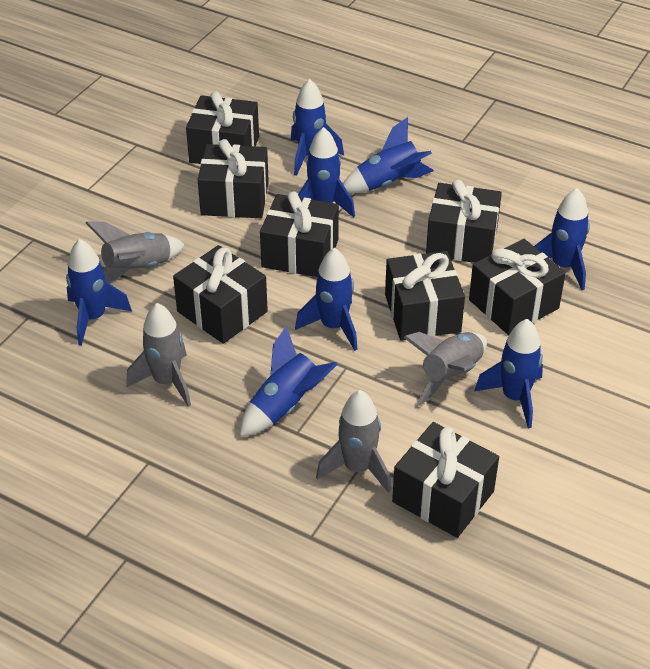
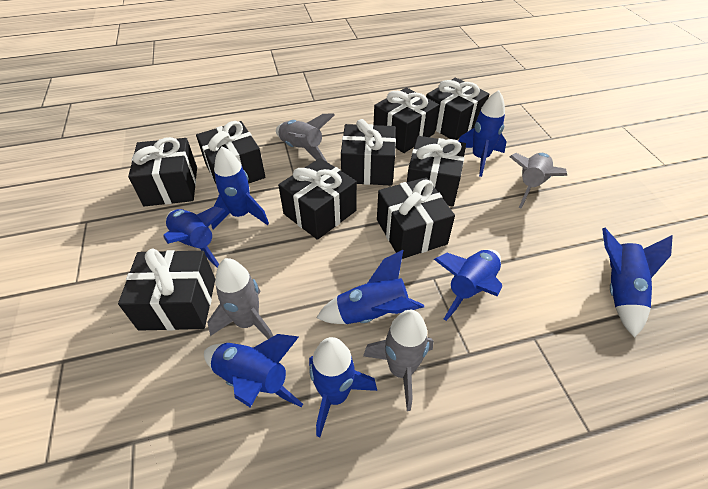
black gift: 8 -> 9

